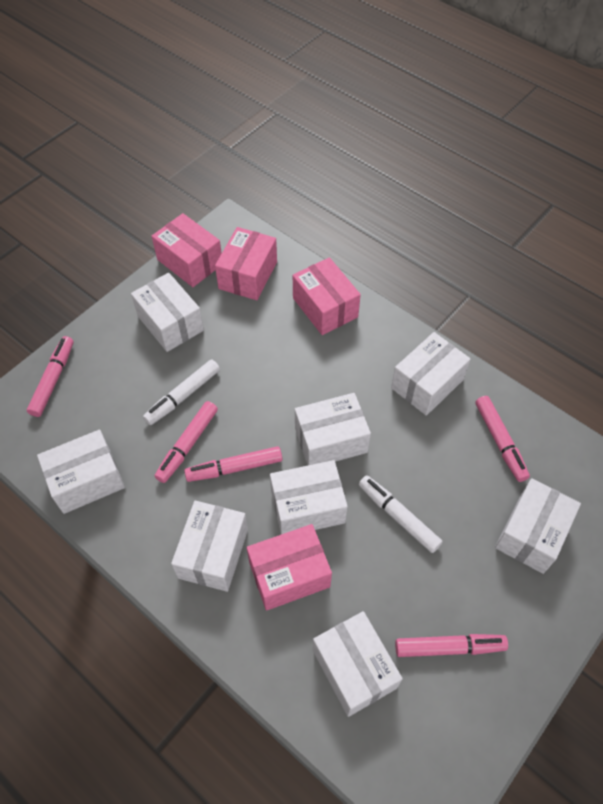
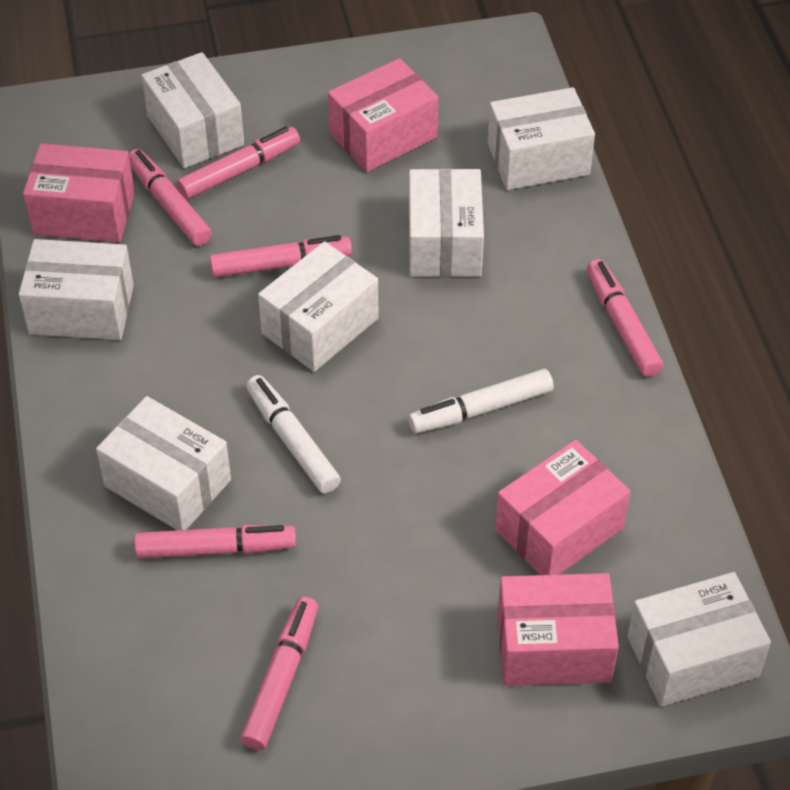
pink marker: 5 -> 6
white box: 8 -> 7

